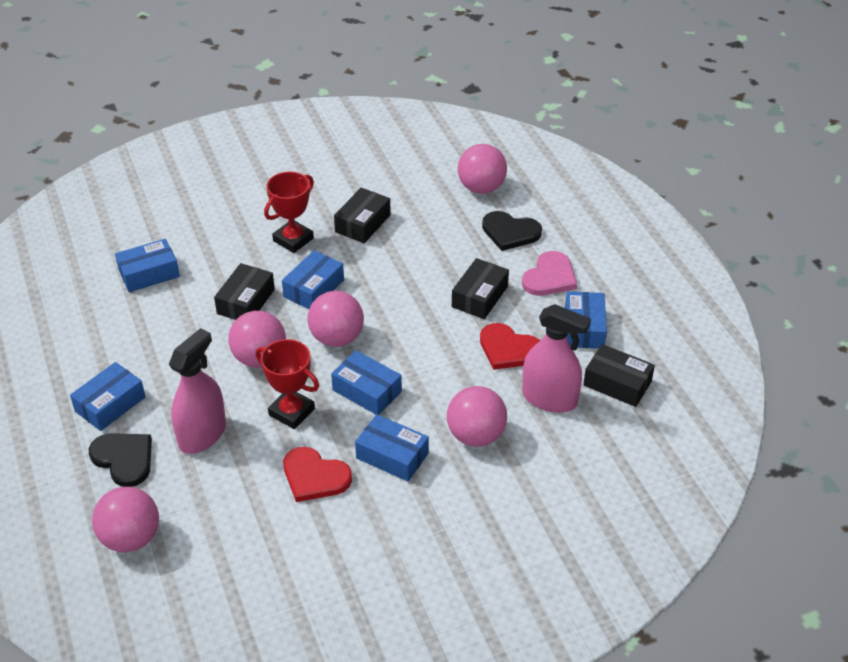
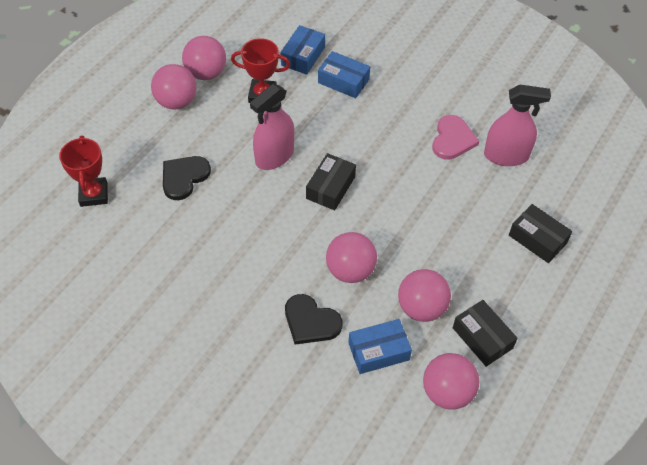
black box: 4 -> 3
blue box: 6 -> 3
red heart: 2 -> 0

